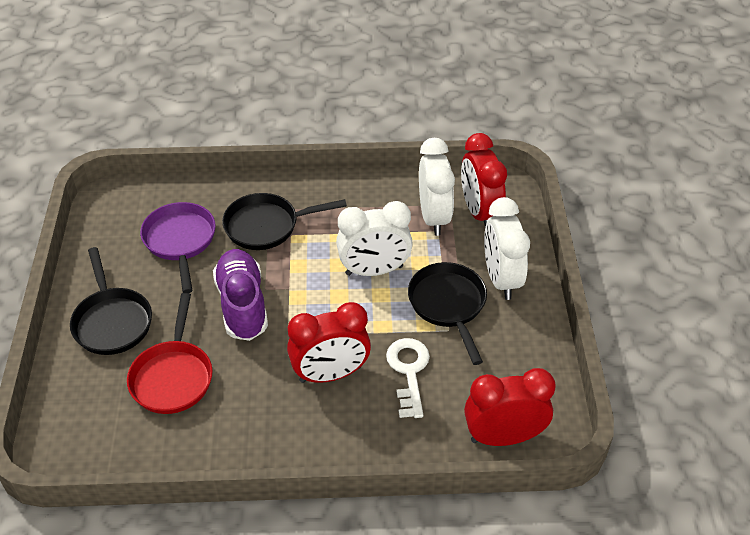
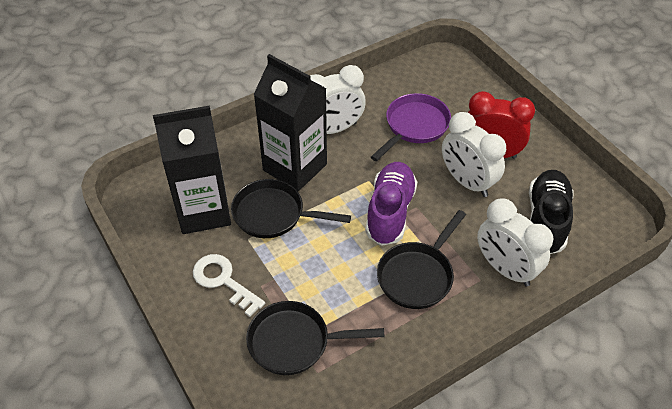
black carton: 0 -> 2
black shoe: 0 -> 1
red clock: 3 -> 1
red pan: 1 -> 0

